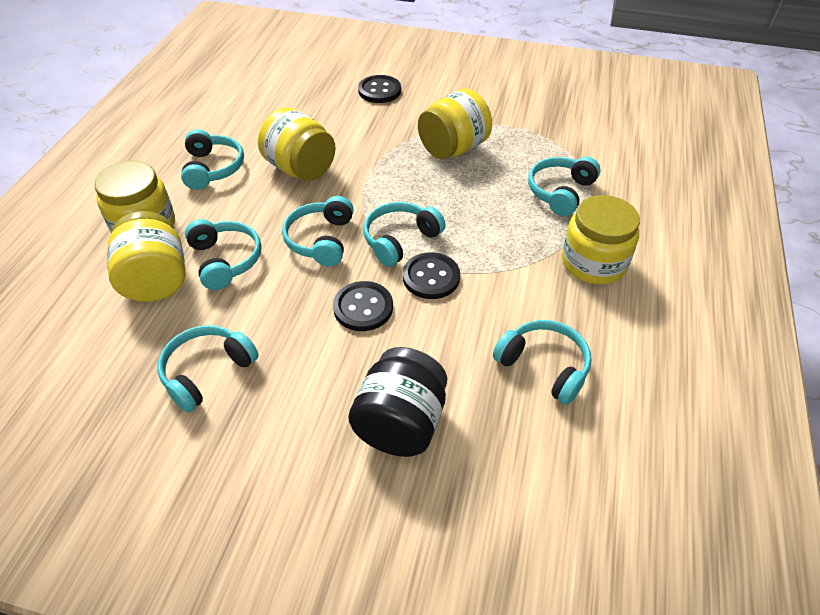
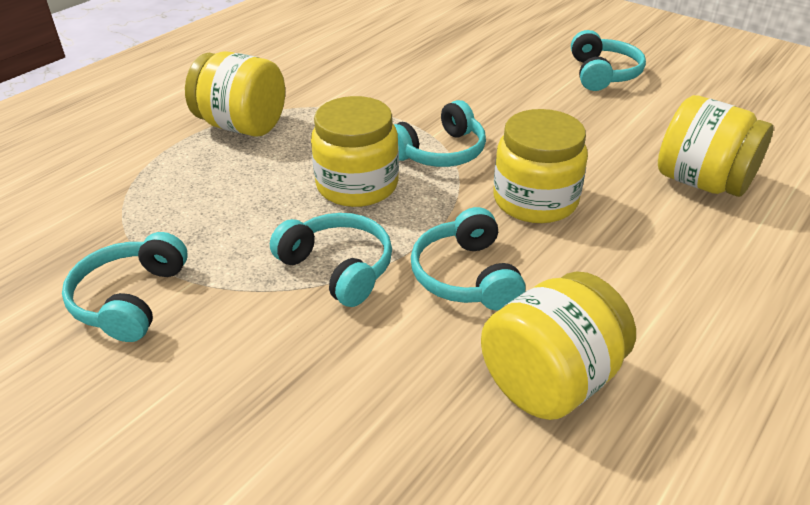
black button: 3 -> 0
black jar: 1 -> 0
turquoise headphones: 7 -> 5

